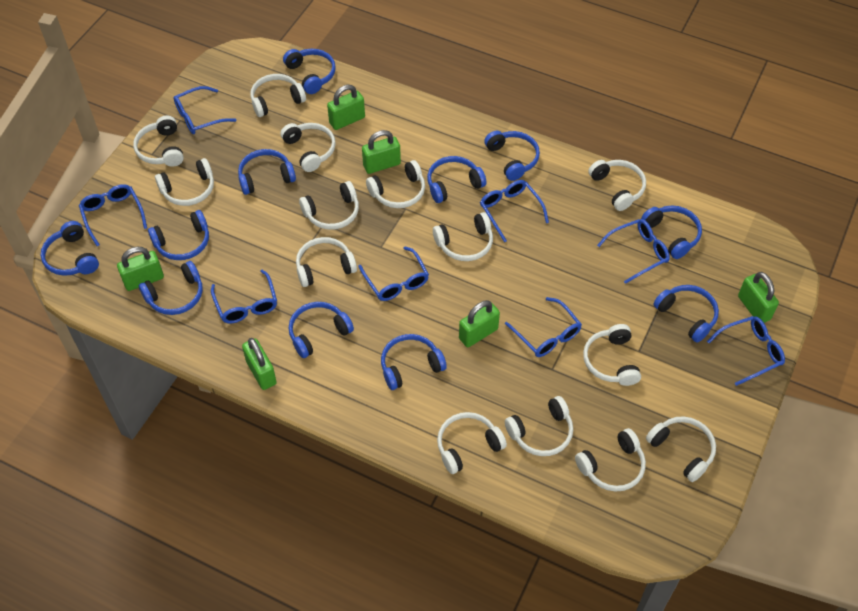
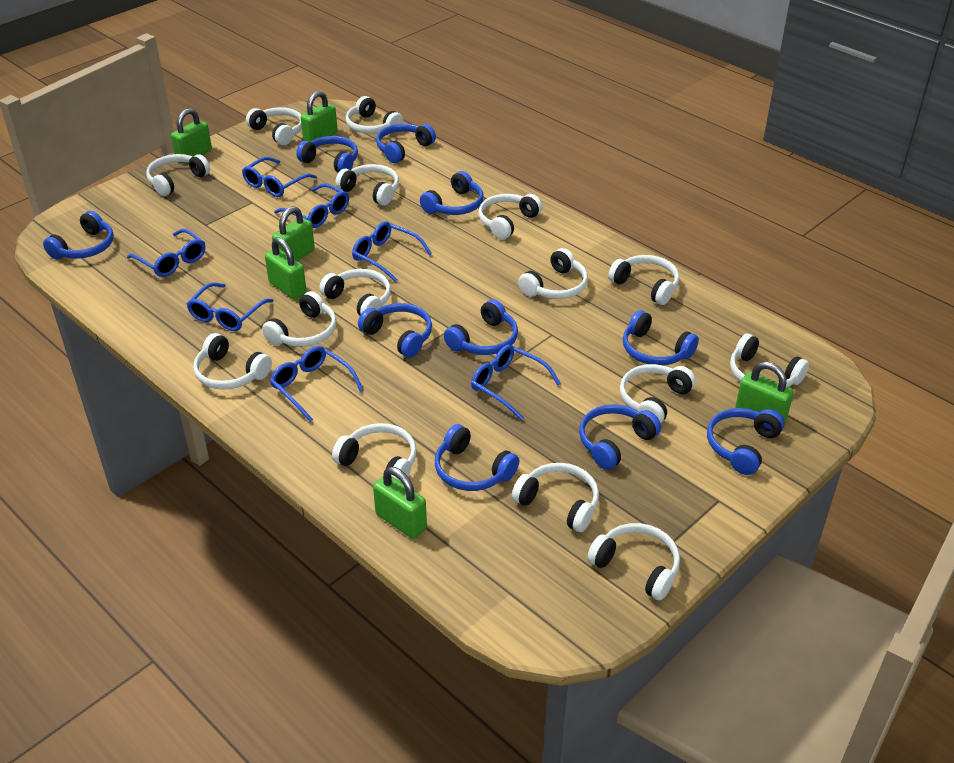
blue glasses: 8 -> 7
blue headphones: 11 -> 10
white headphones: 14 -> 15

